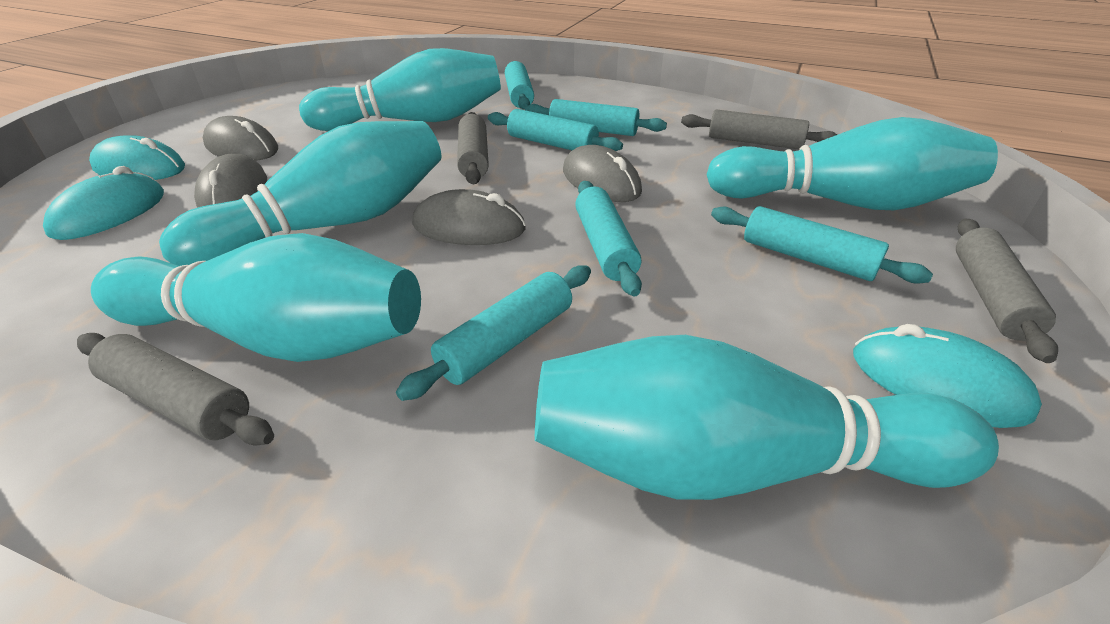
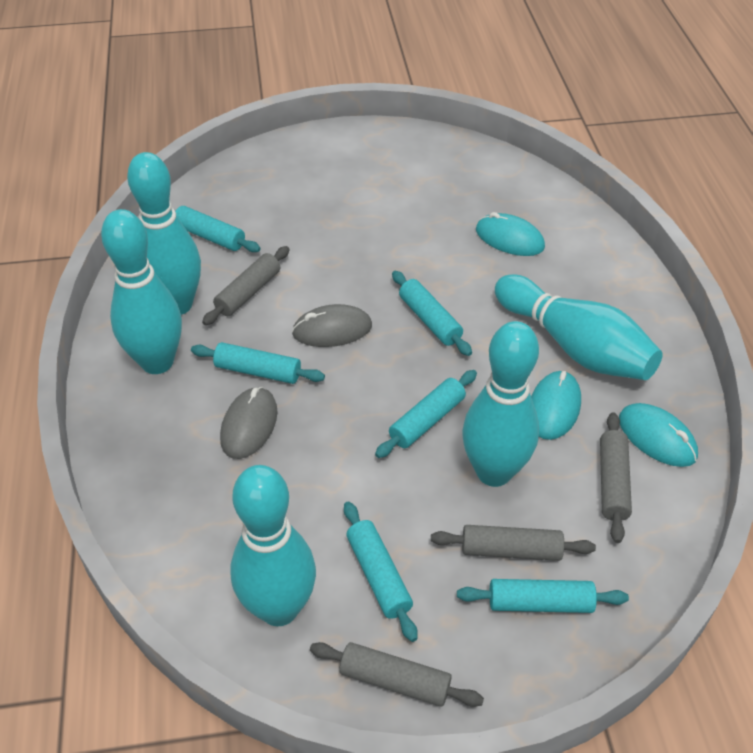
grey mouse: 4 -> 2

